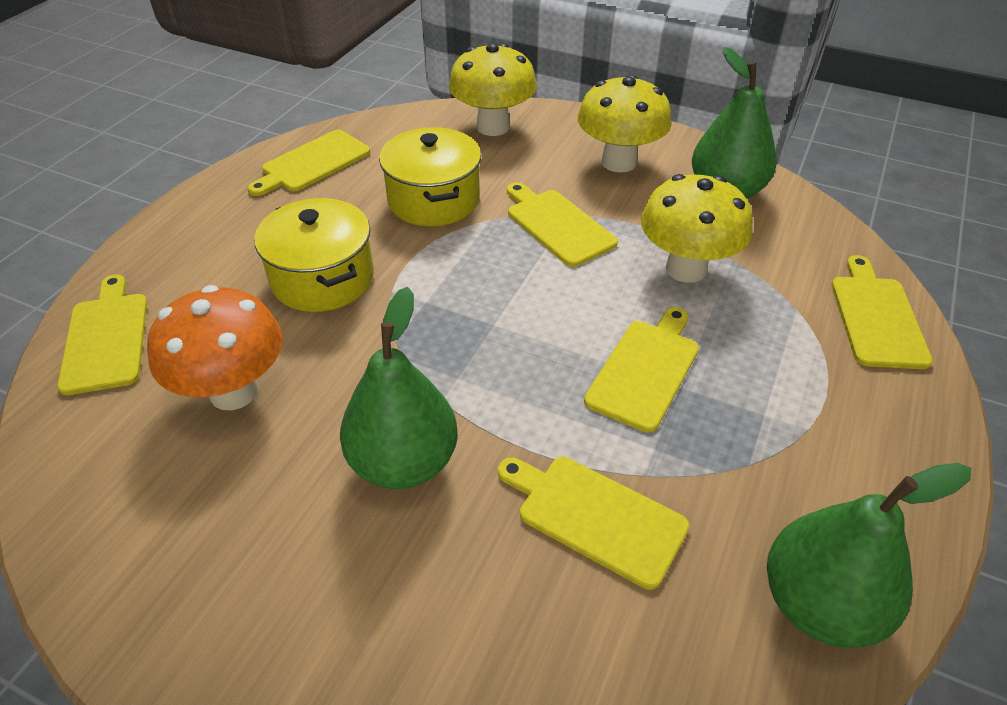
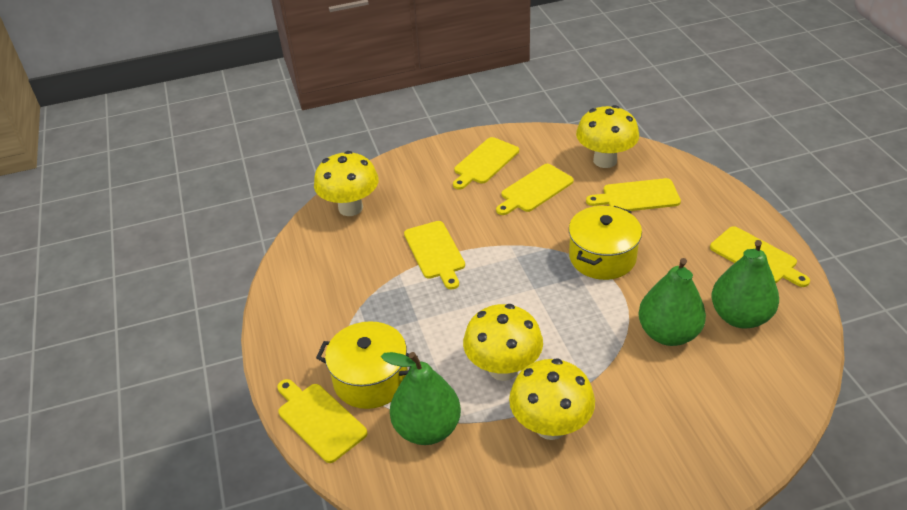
orange mushroom: 1 -> 0
yellow mushroom: 3 -> 4

